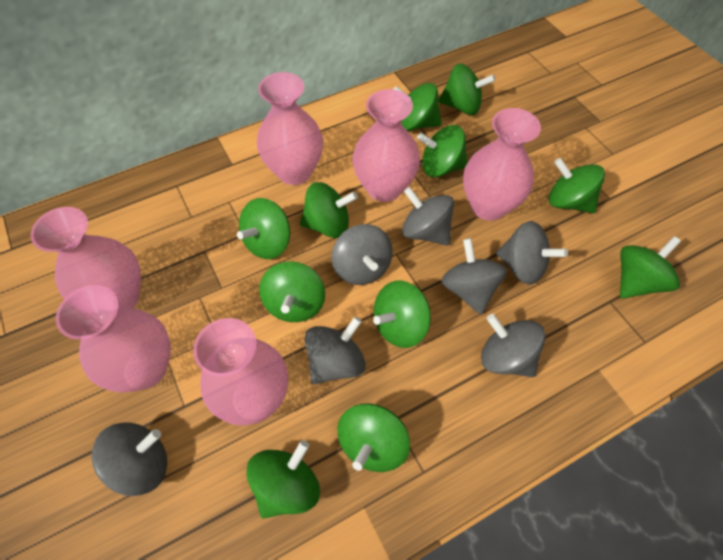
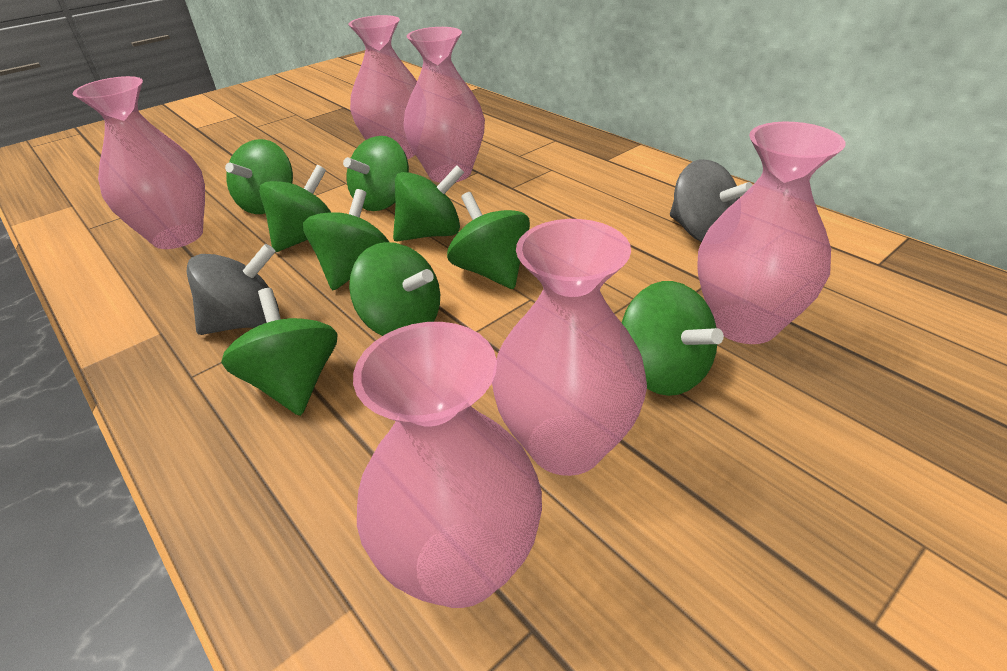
green spinning top: 11 -> 9
grey spinning top: 7 -> 2

